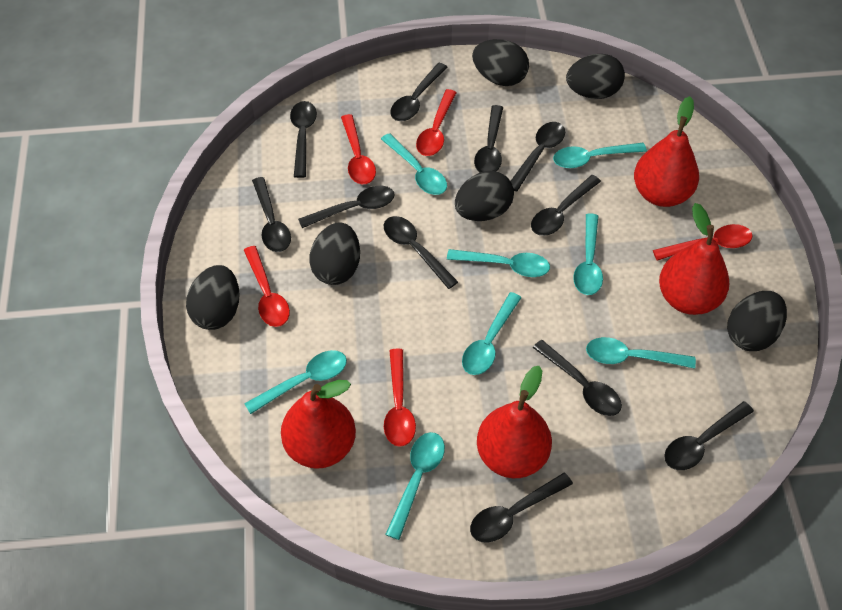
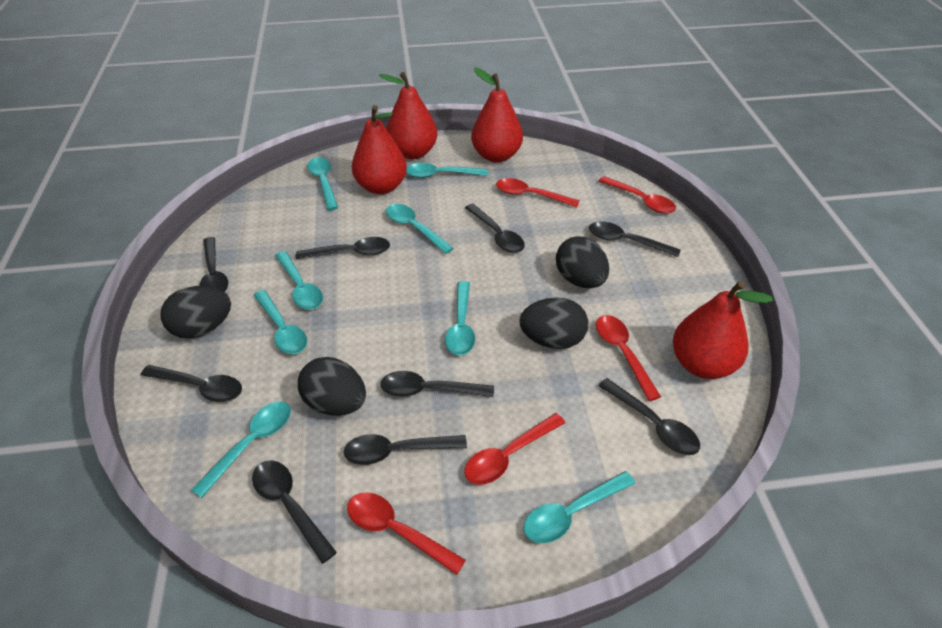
black egg: 6 -> 4
black spoon: 11 -> 9

